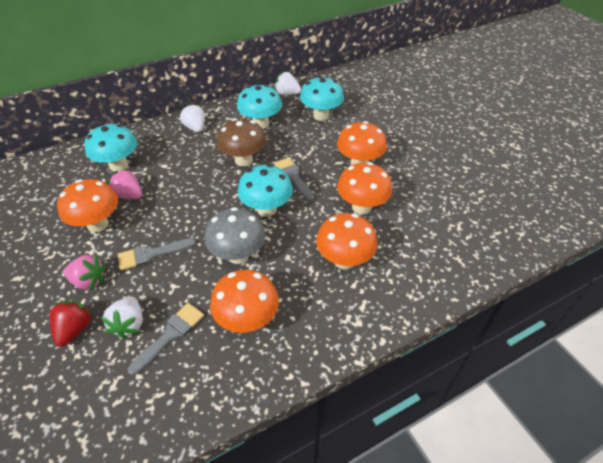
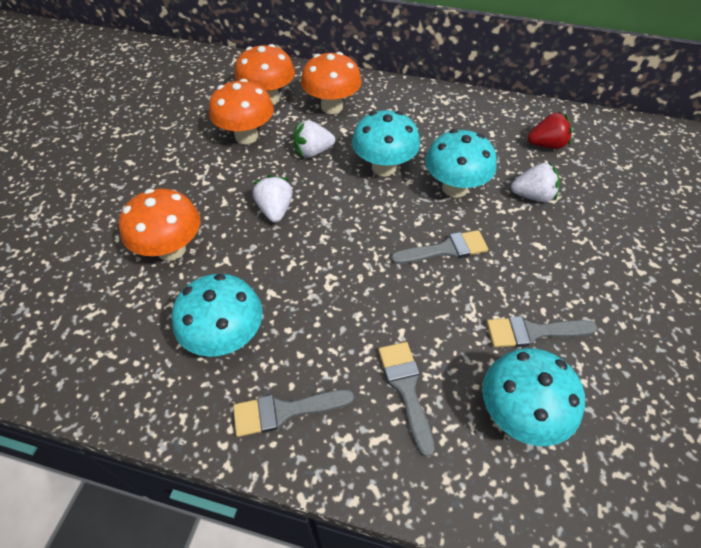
brown mushroom: 1 -> 0
grey brush: 3 -> 4
grey mushroom: 1 -> 0
orange mushroom: 5 -> 4
pink strawberry: 2 -> 0

